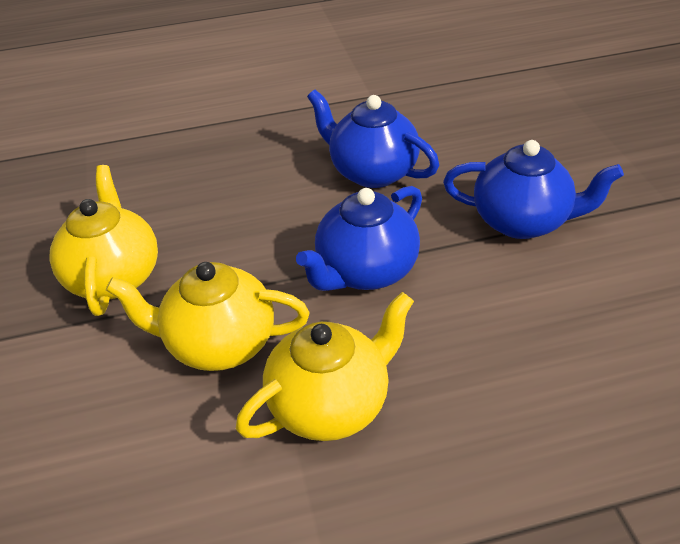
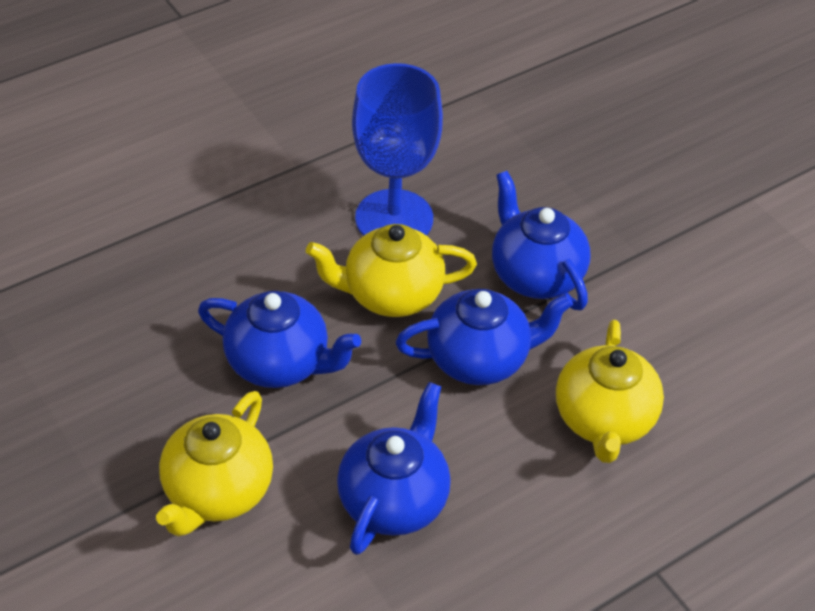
blue goblet: 0 -> 1
blue teapot: 3 -> 4

